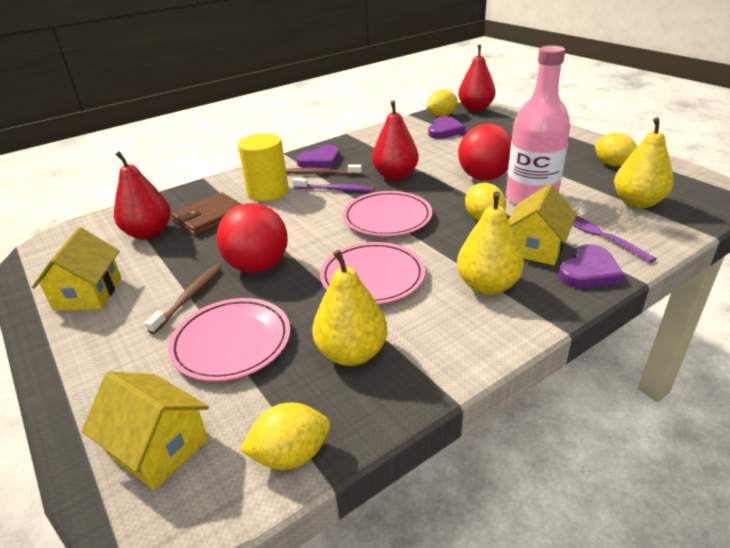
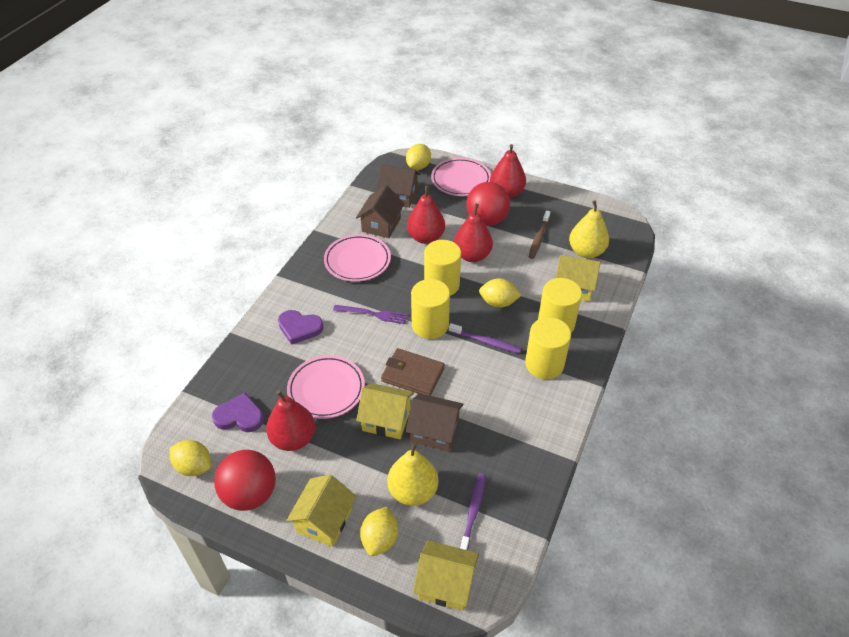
brown house: 0 -> 3
brown toothbrush: 2 -> 1
pink bottle: 1 -> 0
purple heart: 3 -> 2
purple toothbrush: 1 -> 2
red pear: 3 -> 4
yellow cylinder: 1 -> 4
yellow house: 3 -> 4
yellow pear: 3 -> 2

